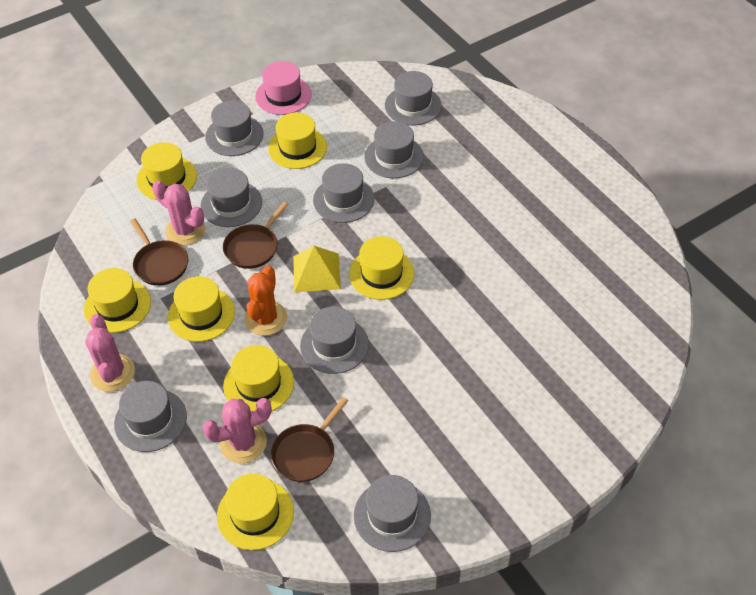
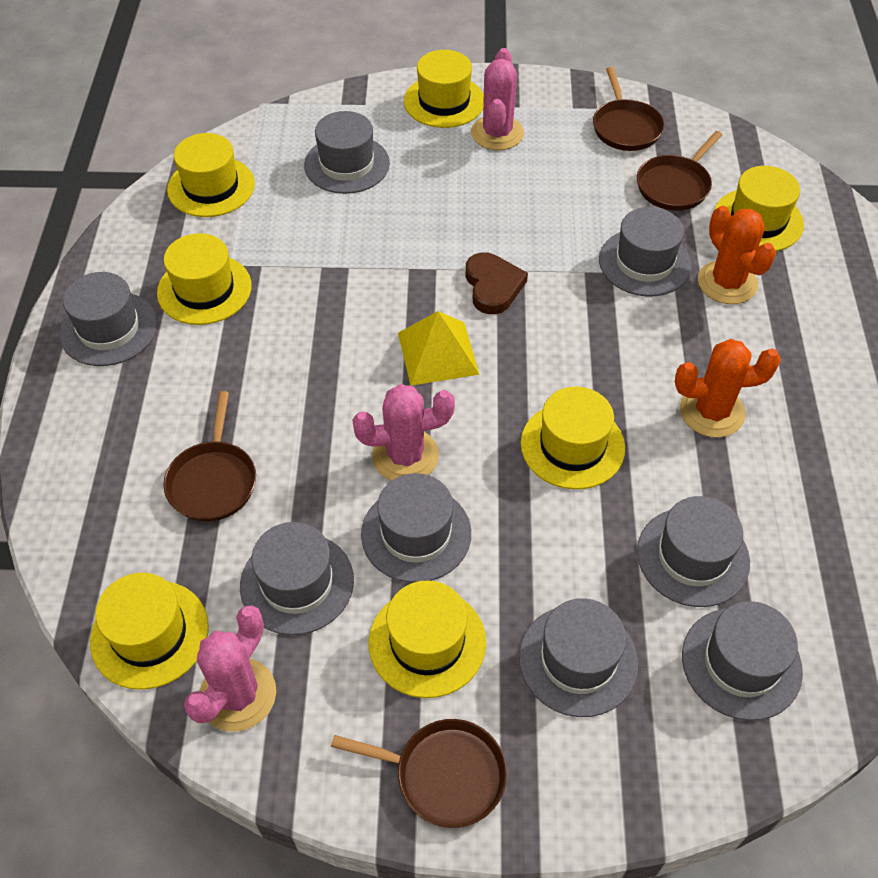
brown heart: 0 -> 1
brown pan: 3 -> 4
orange cactus: 1 -> 2
pink hat: 1 -> 0

